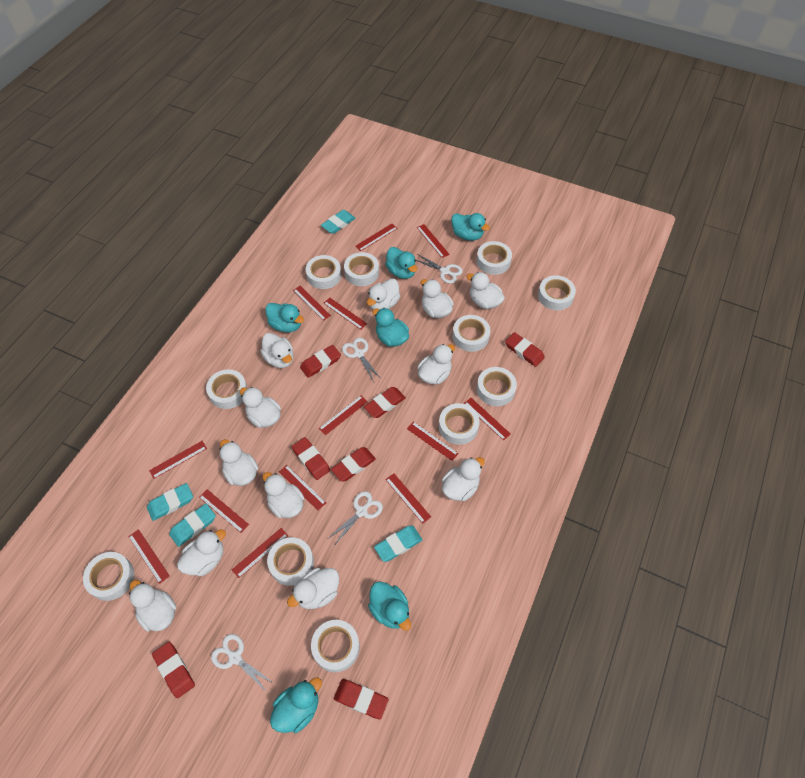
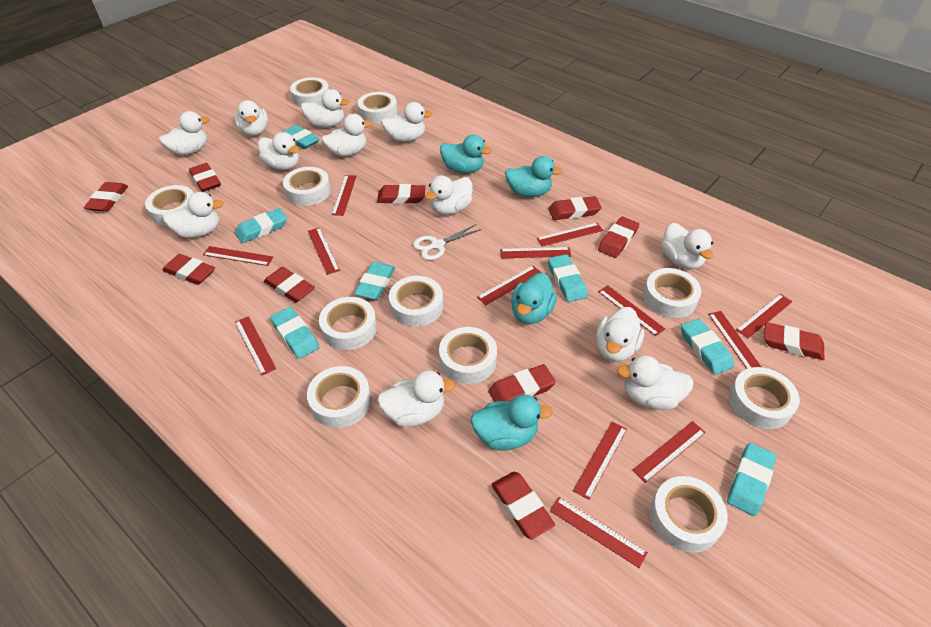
red eraser: 7 -> 10
turquoise duck: 6 -> 4
turquoise eraser: 4 -> 7
white scissors: 4 -> 1

